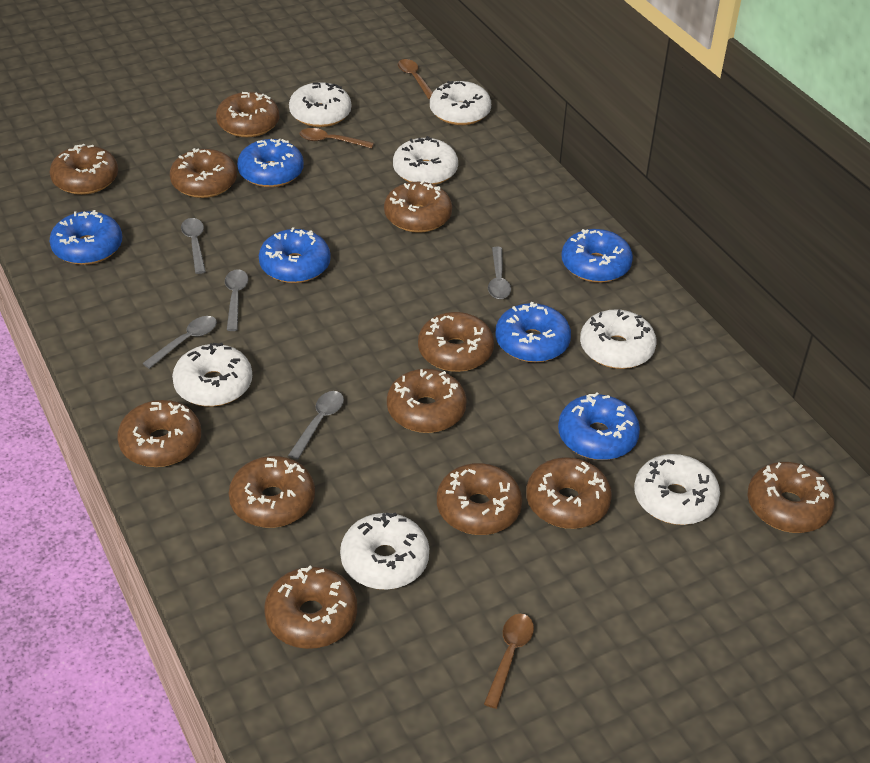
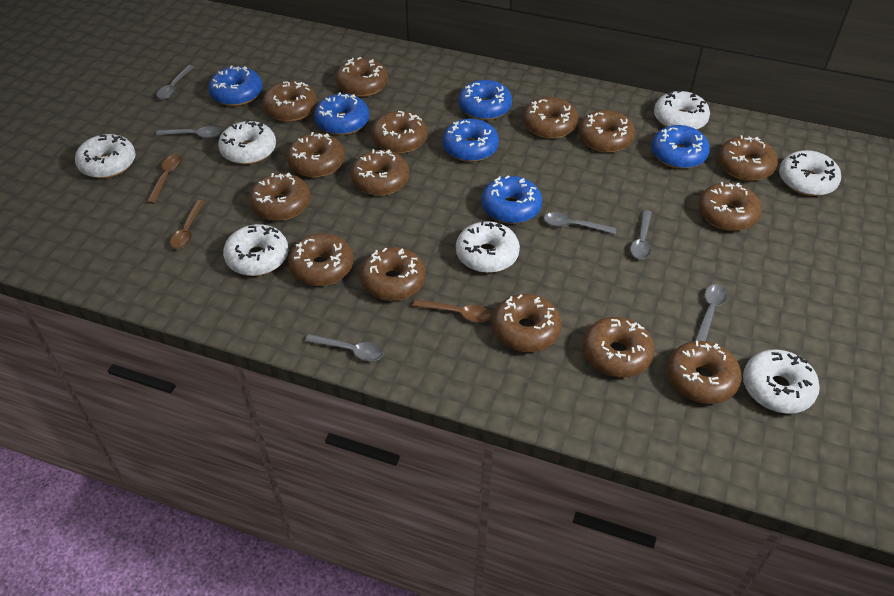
brown donut: 12 -> 15
grey spoon: 5 -> 6

